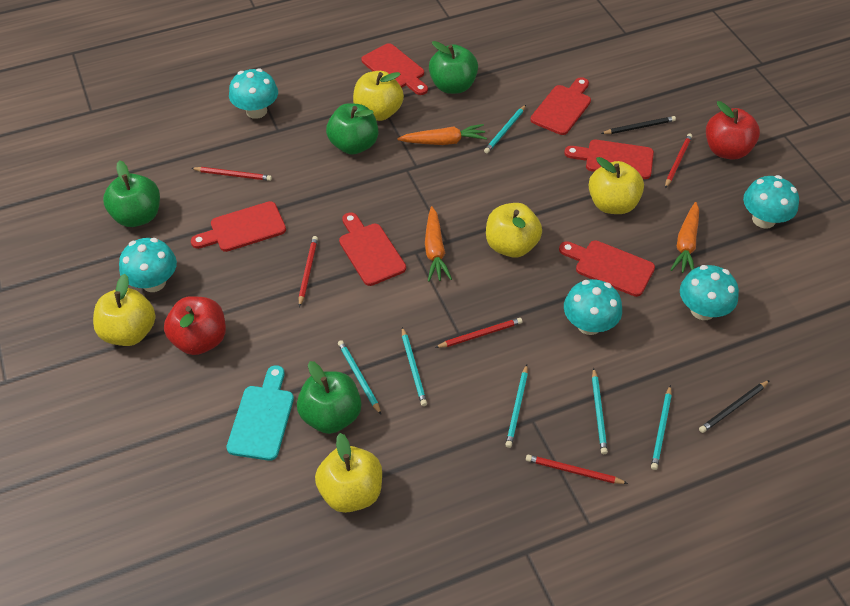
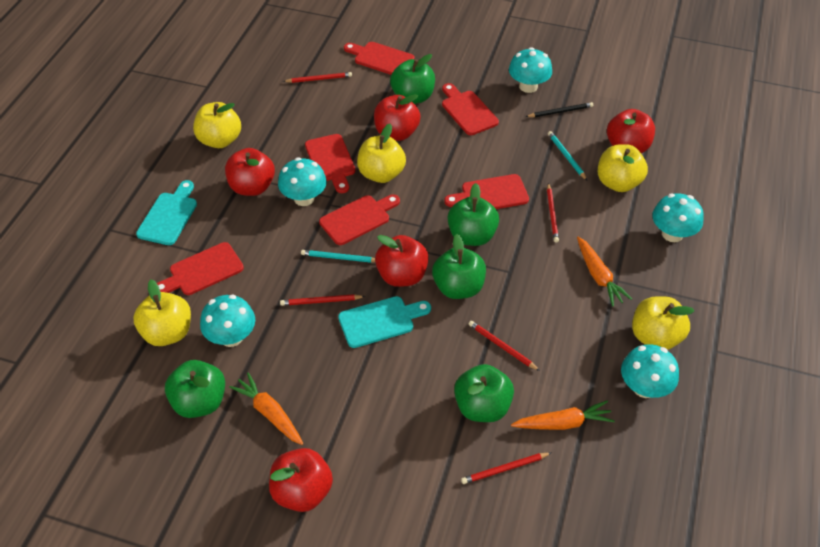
black pencil: 2 -> 1
green apple: 4 -> 5
red apple: 2 -> 5
turquoise cutting board: 1 -> 2
turquoise pencil: 6 -> 2

